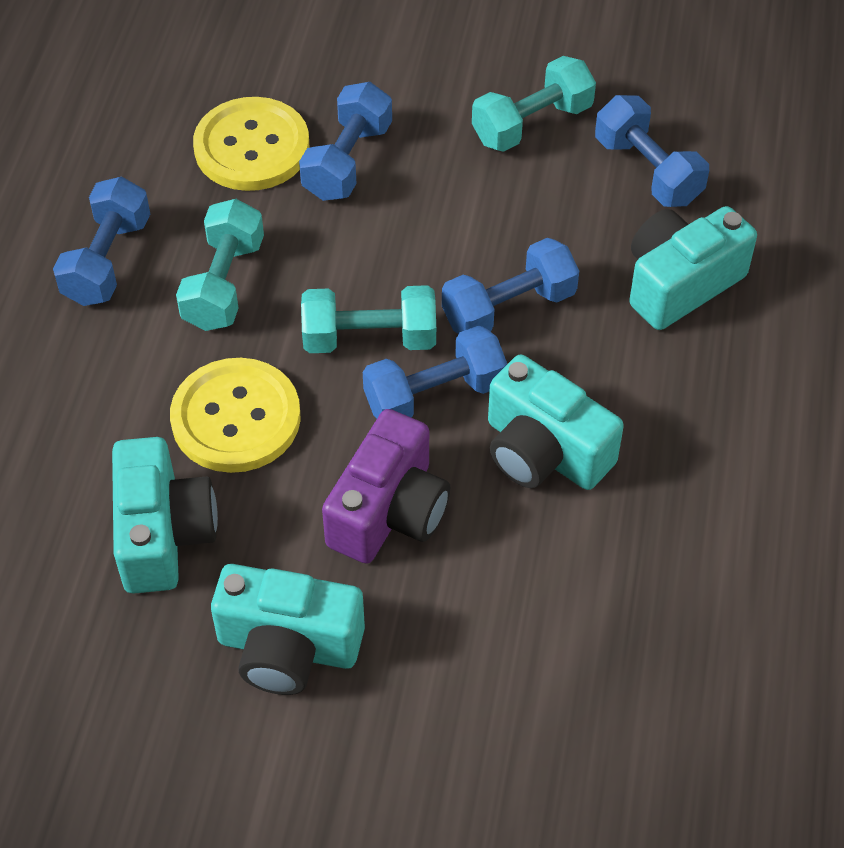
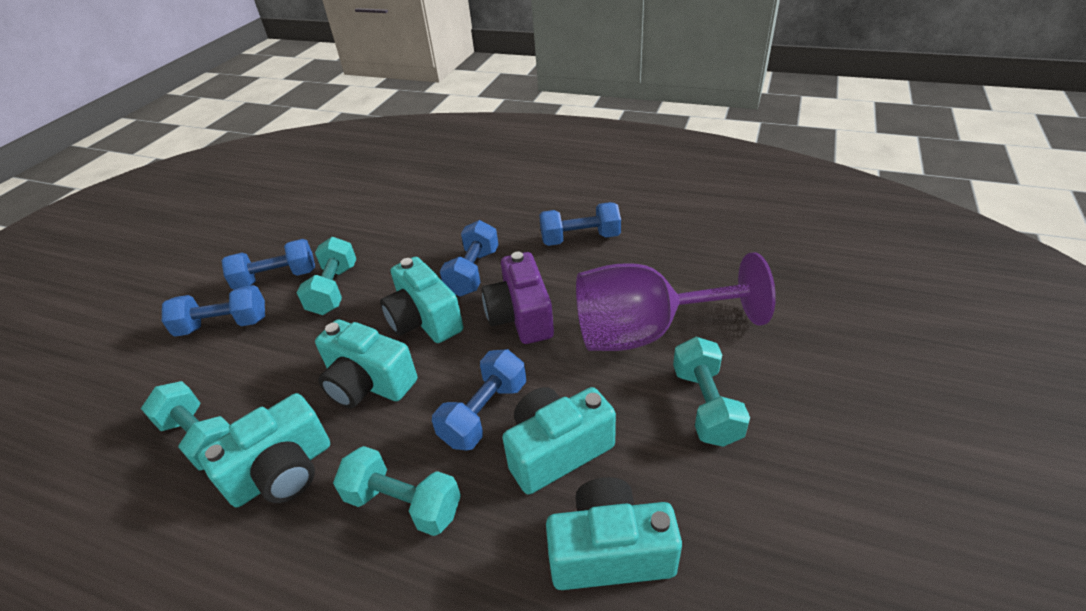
purple goblet: 0 -> 1
turquoise camera: 4 -> 5
turquoise dumbbell: 3 -> 4
yellow button: 2 -> 0

